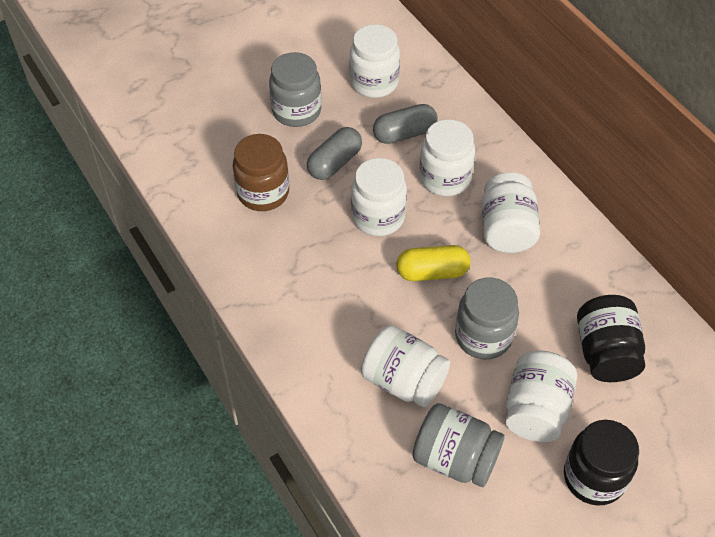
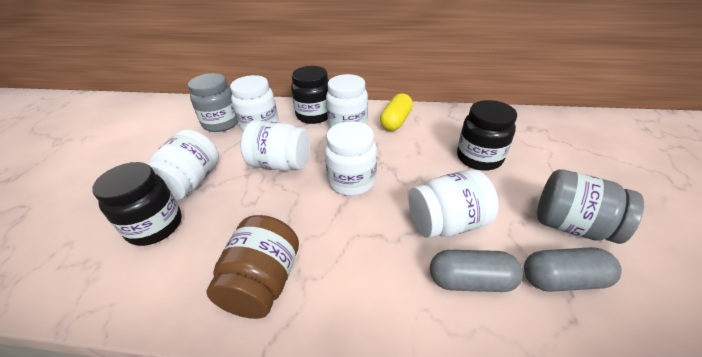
black jar: 2 -> 3
grey jar: 3 -> 2

